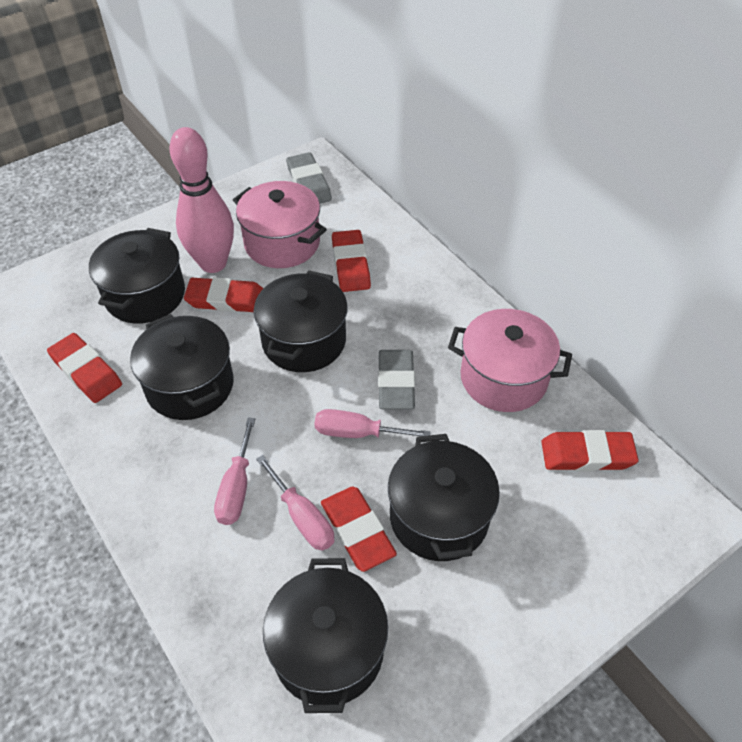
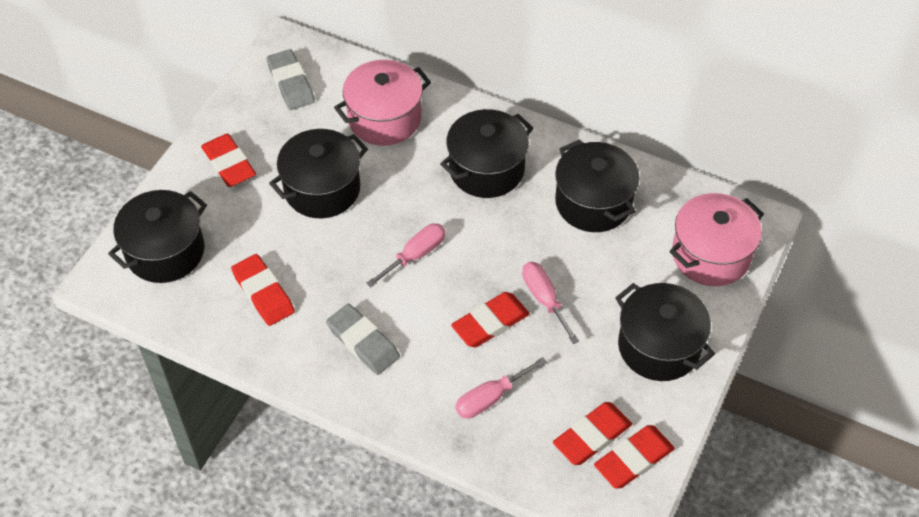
pink bowling pin: 1 -> 0

